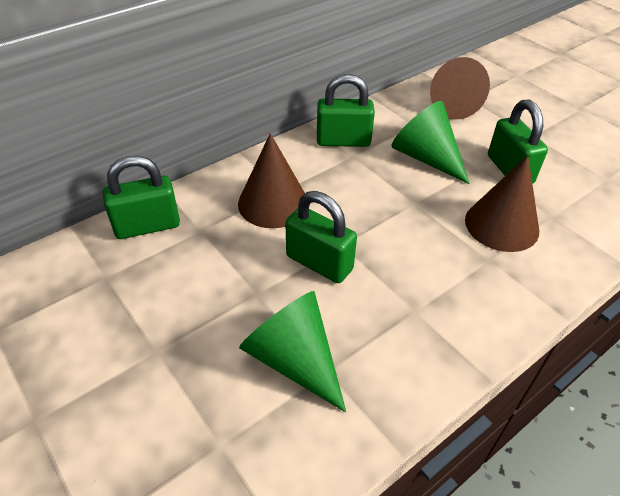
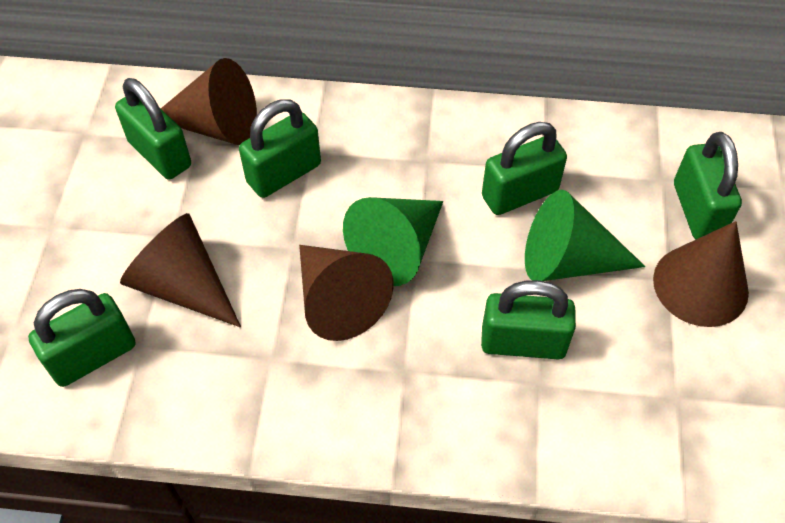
brown cone: 3 -> 4
green padlock: 4 -> 6

